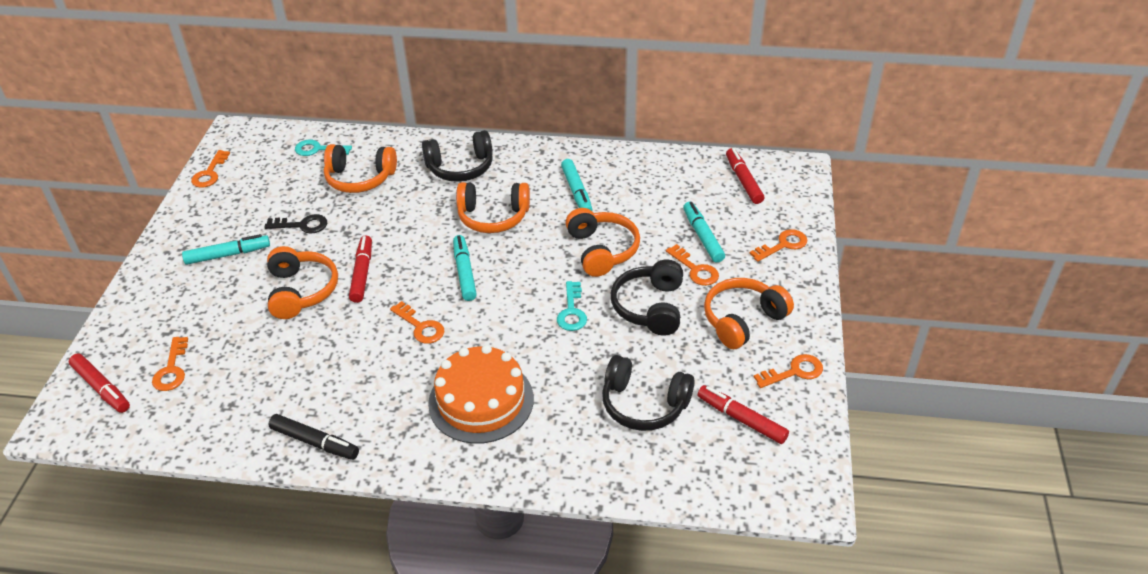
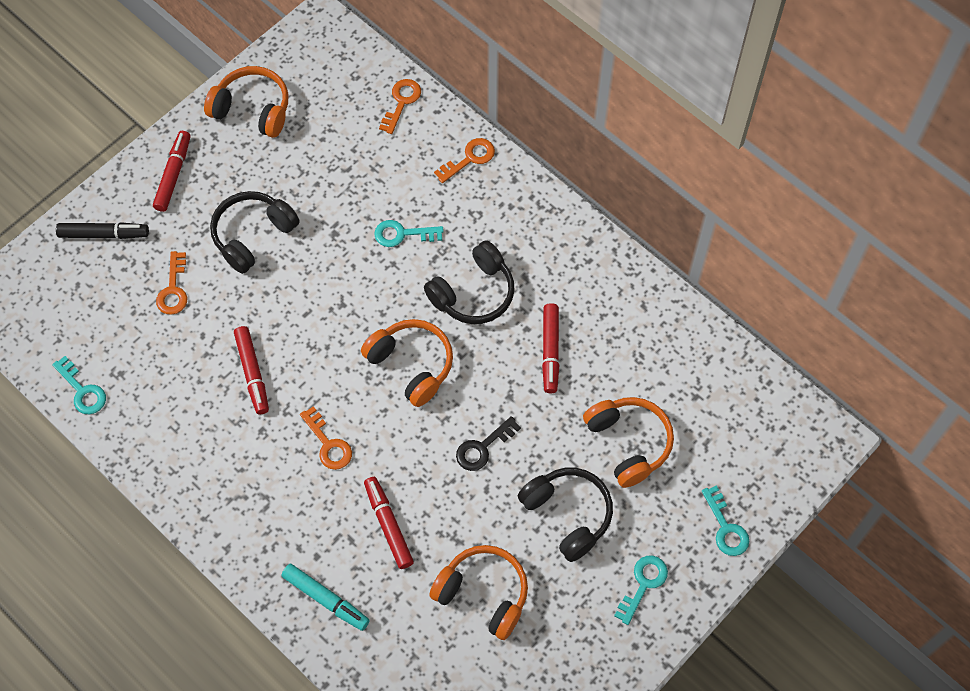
orange cake: 1 -> 0
orange headphones: 5 -> 4
orange key: 6 -> 4
turquoise key: 2 -> 4
turquoise marker: 4 -> 1

